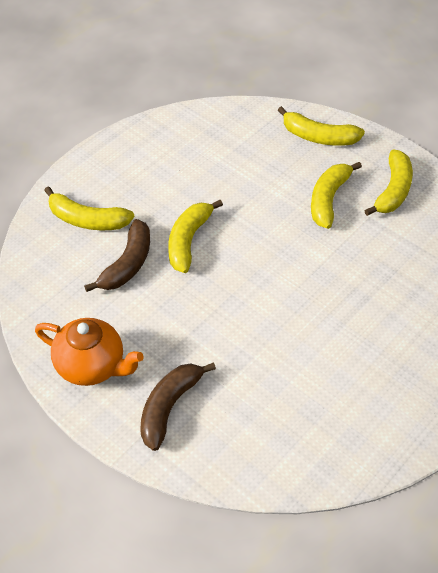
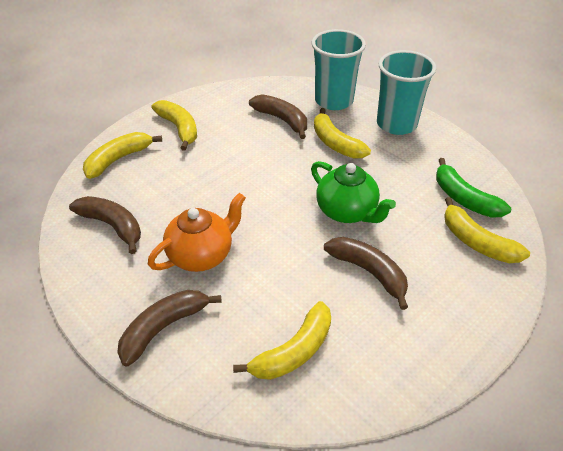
brown banana: 2 -> 4
green banana: 0 -> 1
green teapot: 0 -> 1
turquoise cup: 0 -> 2

